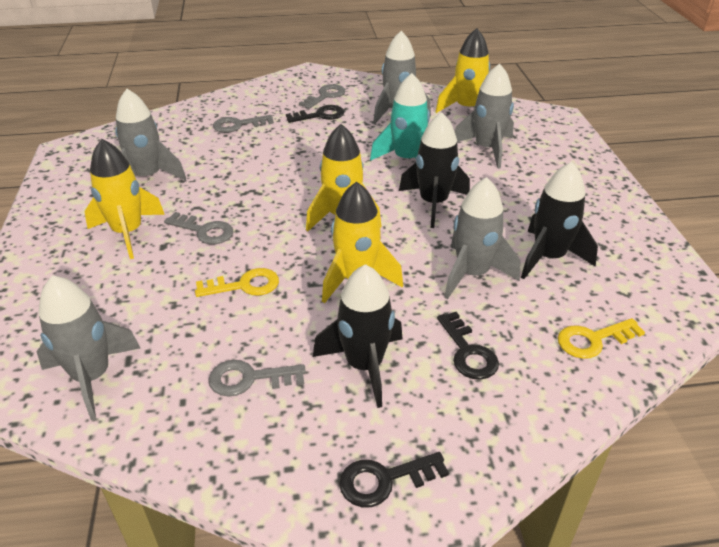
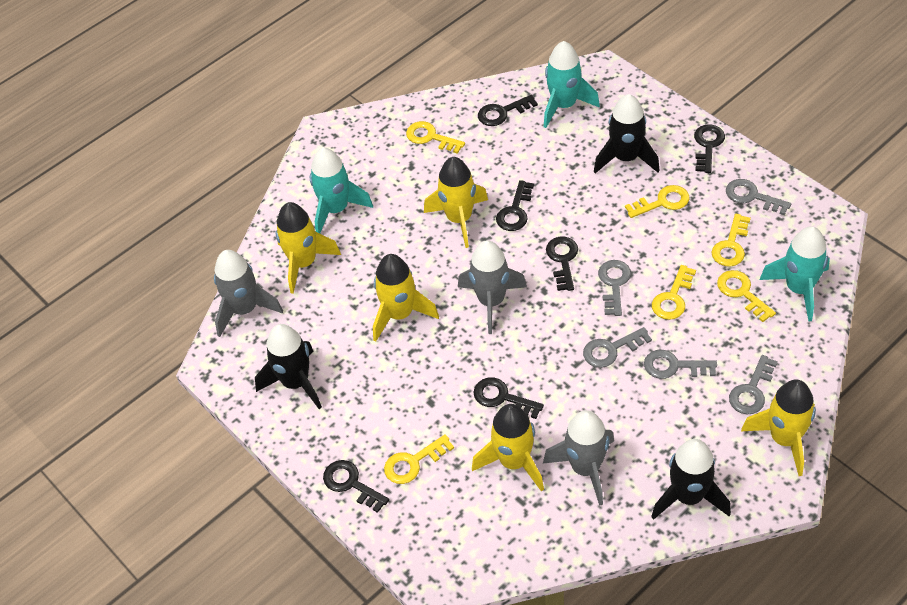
black key: 3 -> 6
grey key: 4 -> 5
grey rocket: 5 -> 3
turquoise rocket: 1 -> 3
yellow key: 2 -> 6
yellow rocket: 4 -> 5

